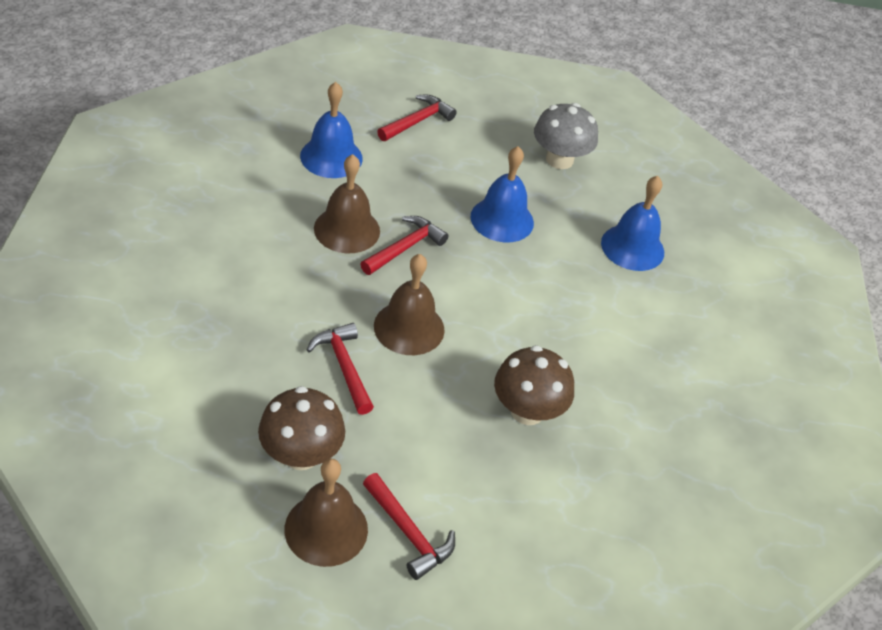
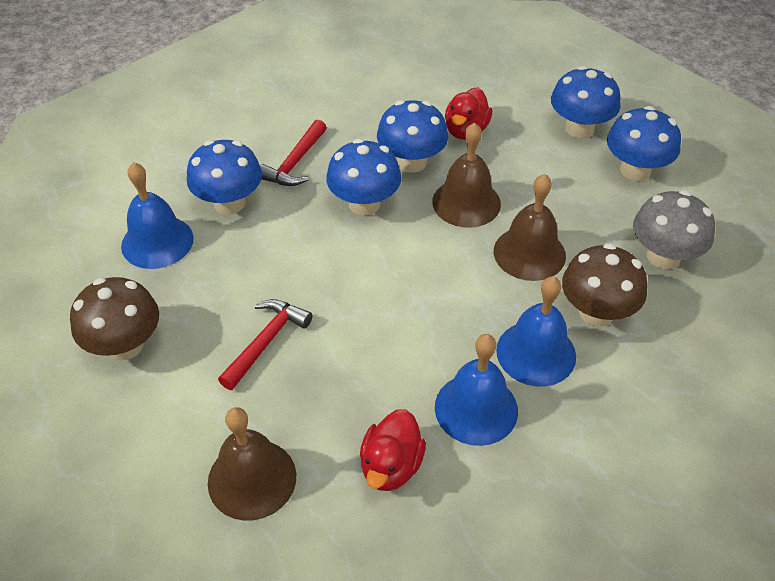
blue mushroom: 0 -> 5
red duck: 0 -> 2
red hammer: 4 -> 2

